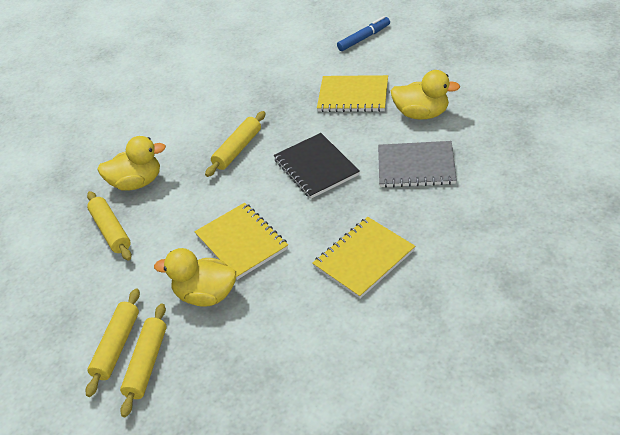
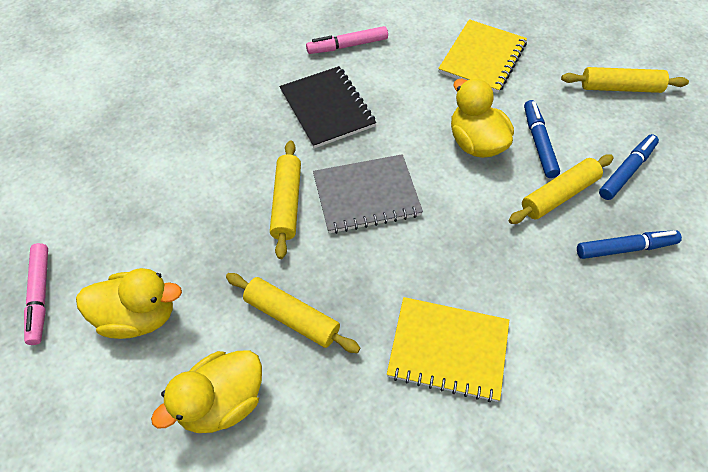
blue marker: 1 -> 3
pink marker: 0 -> 2
yellow notebook: 3 -> 2

